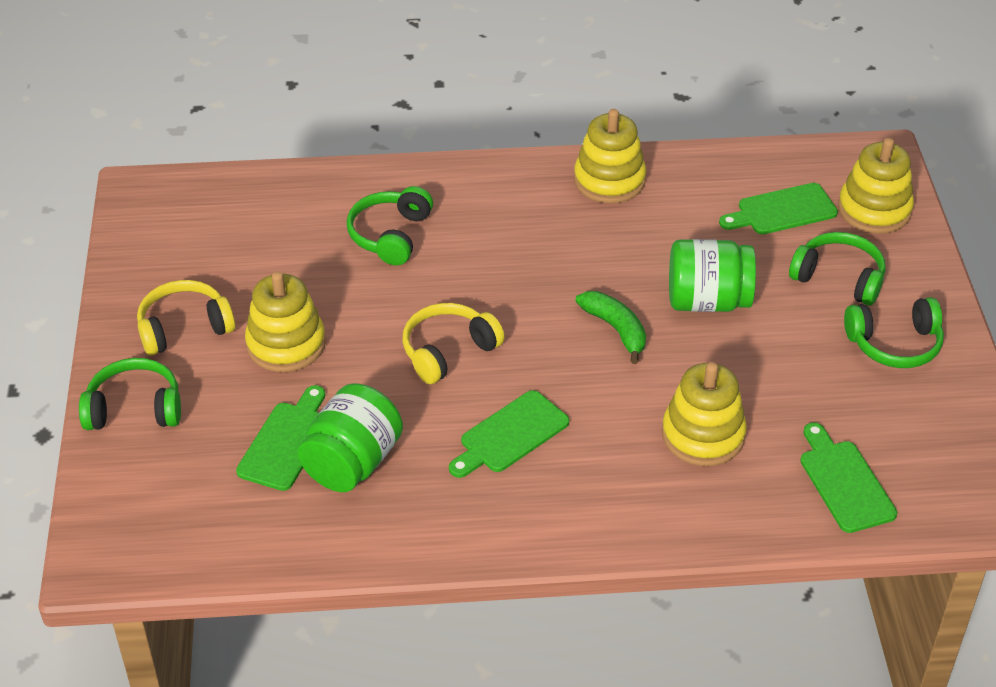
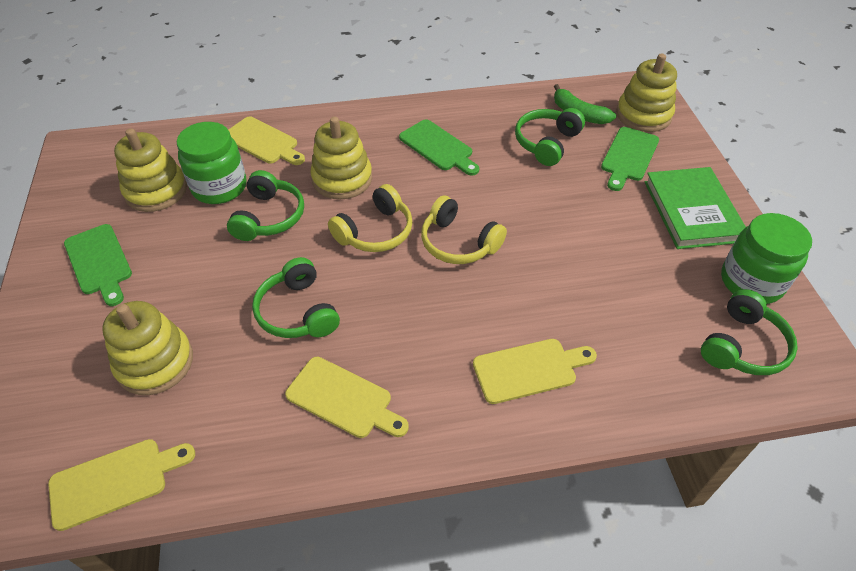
green book: 0 -> 1
green cutting board: 4 -> 3
yellow cutting board: 0 -> 4

